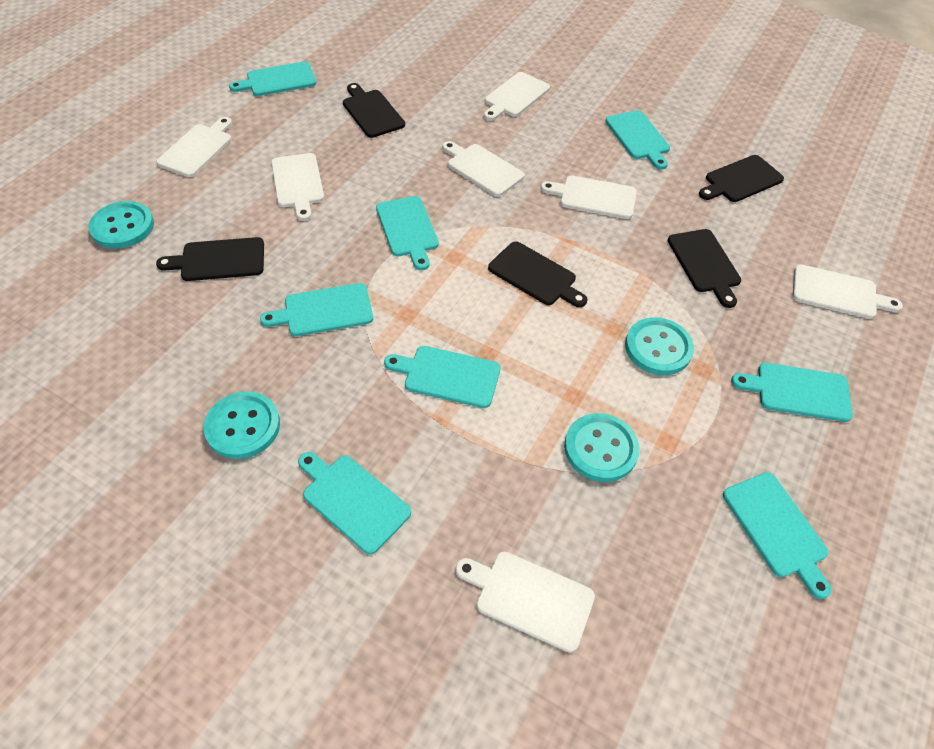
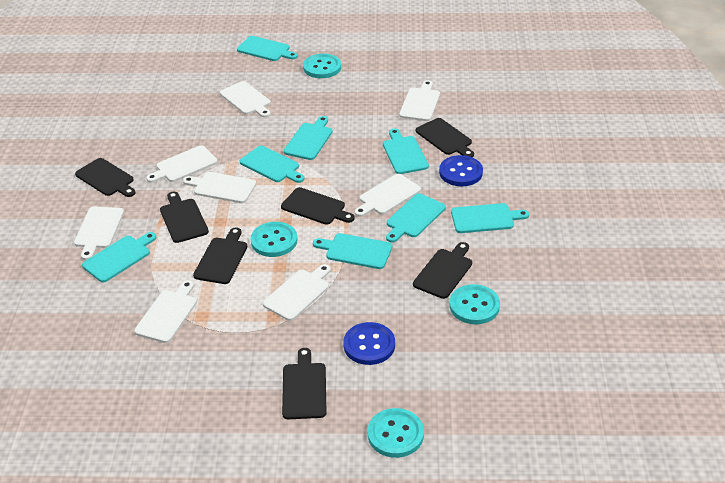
black cutting board: 5 -> 7
blue button: 0 -> 2
white cutting board: 7 -> 8

